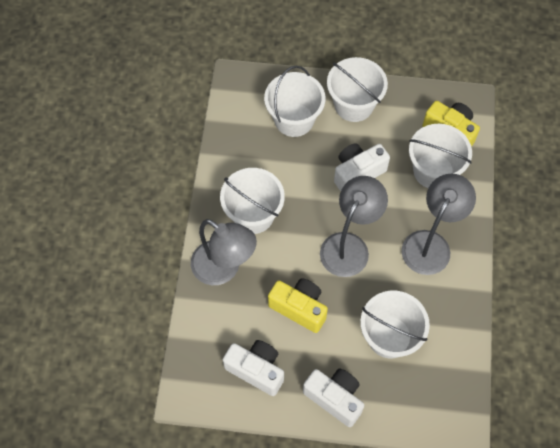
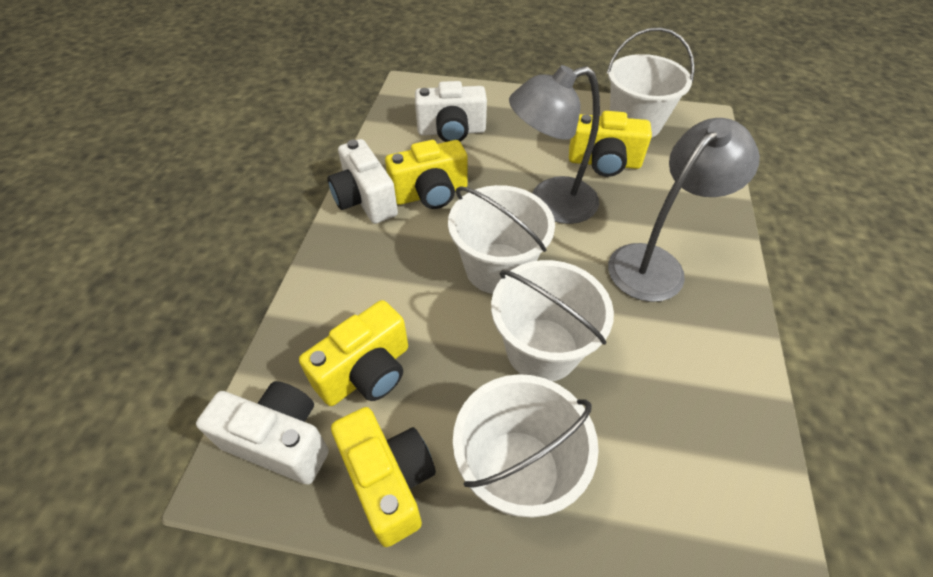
grey lamp: 3 -> 2
white bucket: 5 -> 4
yellow camera: 2 -> 4

